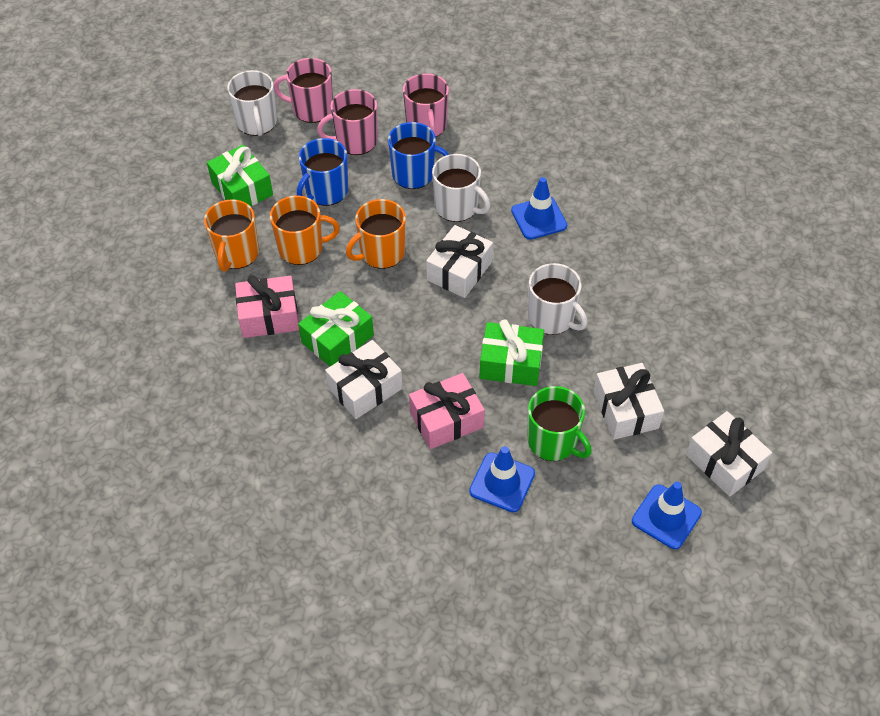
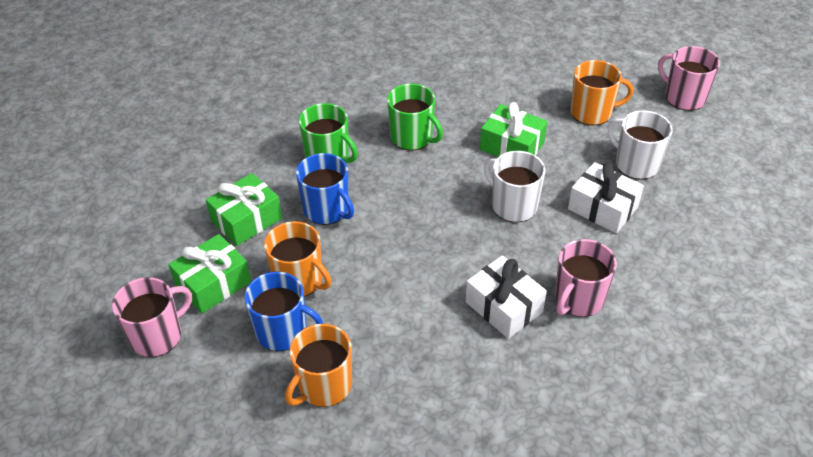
blue traffic cone: 3 -> 0
green mug: 1 -> 2
pink gift: 2 -> 0
white gift: 4 -> 2
white mug: 3 -> 2

